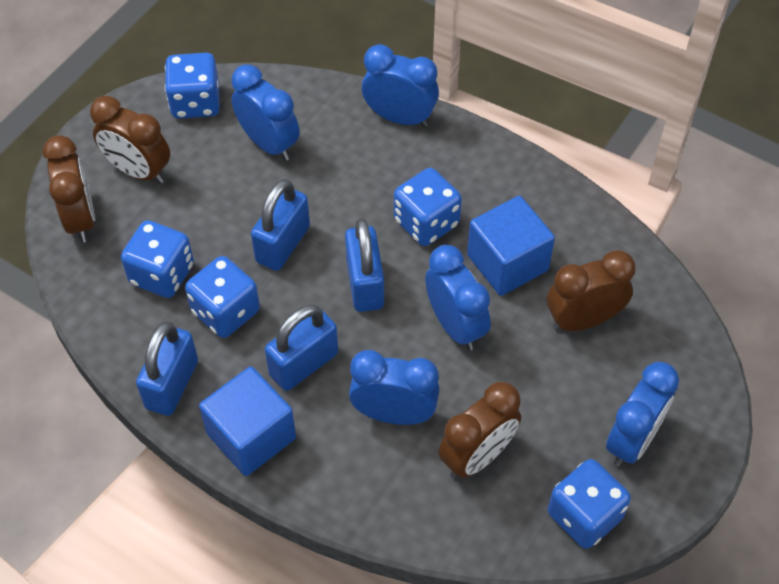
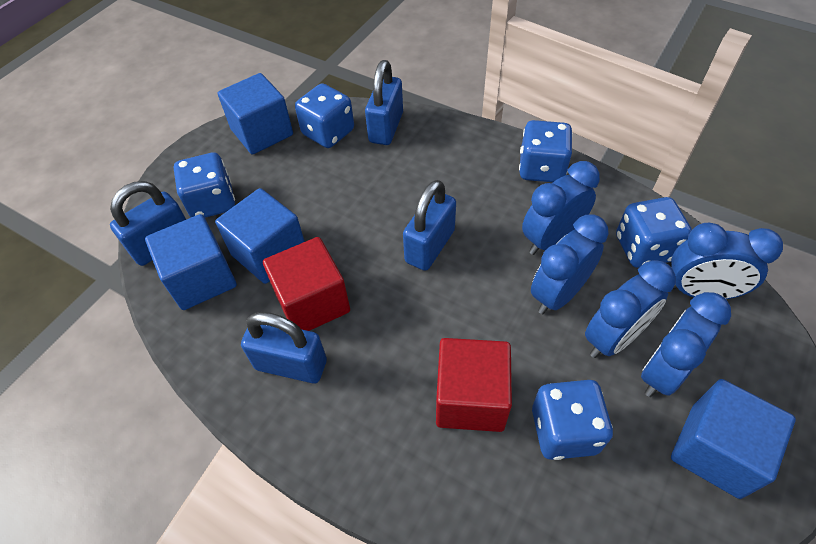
blue cube: 2 -> 4
brown clock: 4 -> 0
red cube: 0 -> 2

